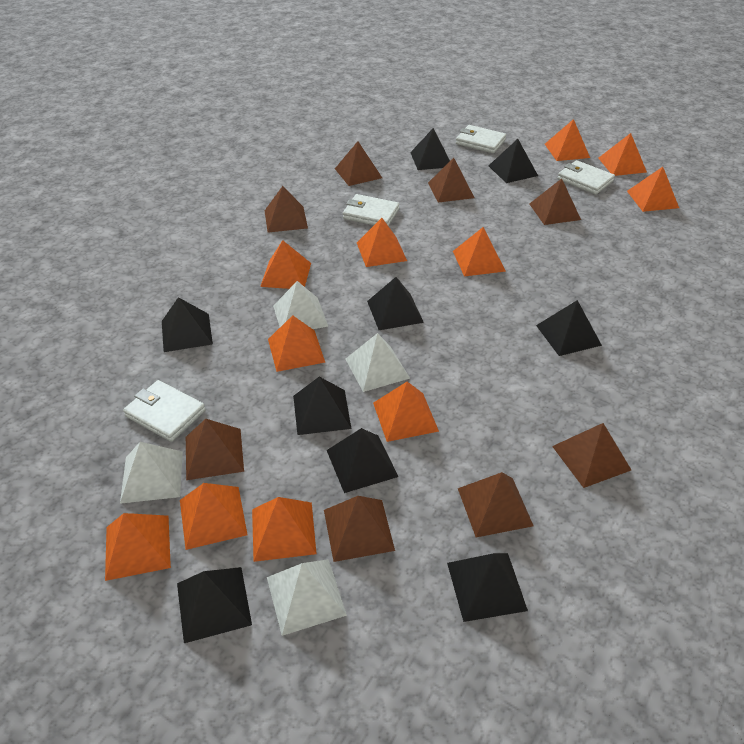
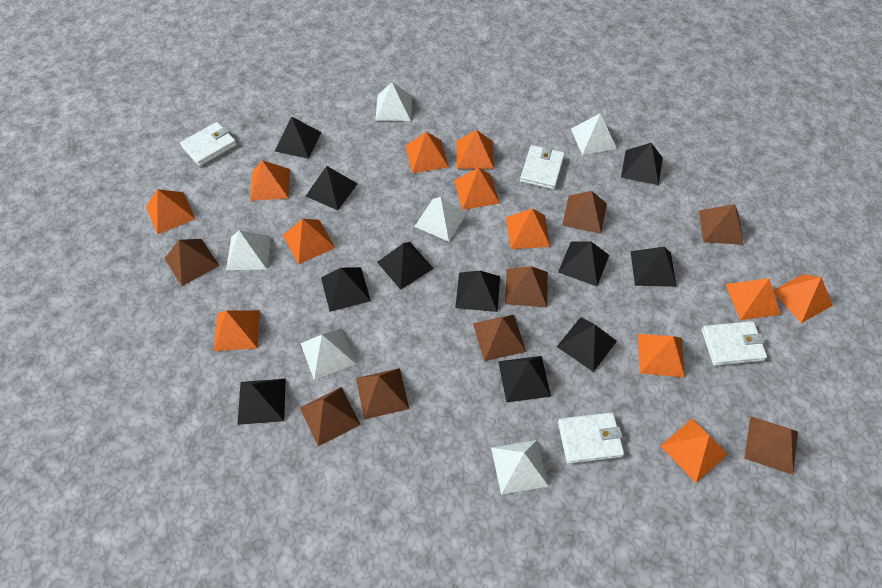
black pyramid: 9 -> 11
orange pyramid: 11 -> 12
white pyramid: 4 -> 6

